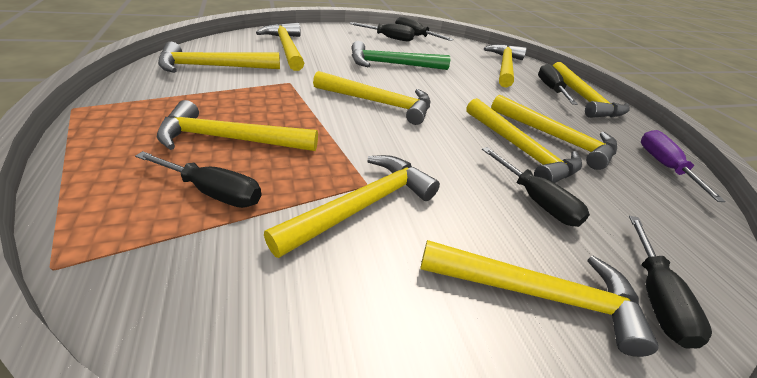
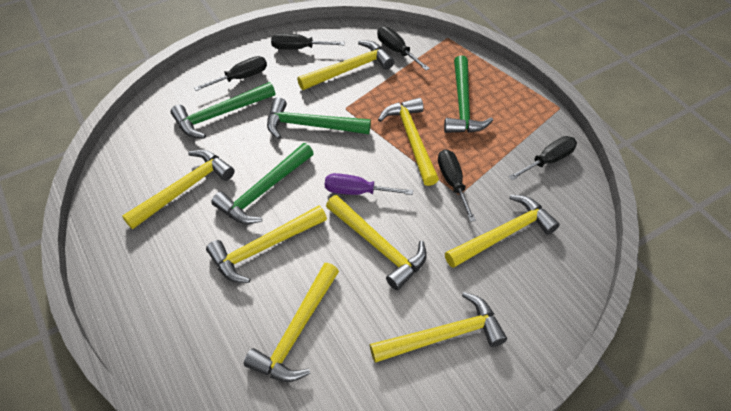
black screwdriver: 6 -> 5
green hammer: 1 -> 4
yellow hammer: 10 -> 8

